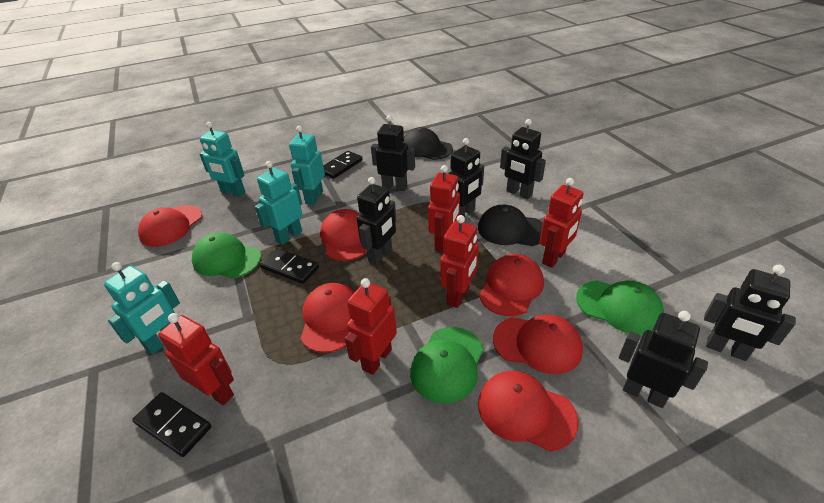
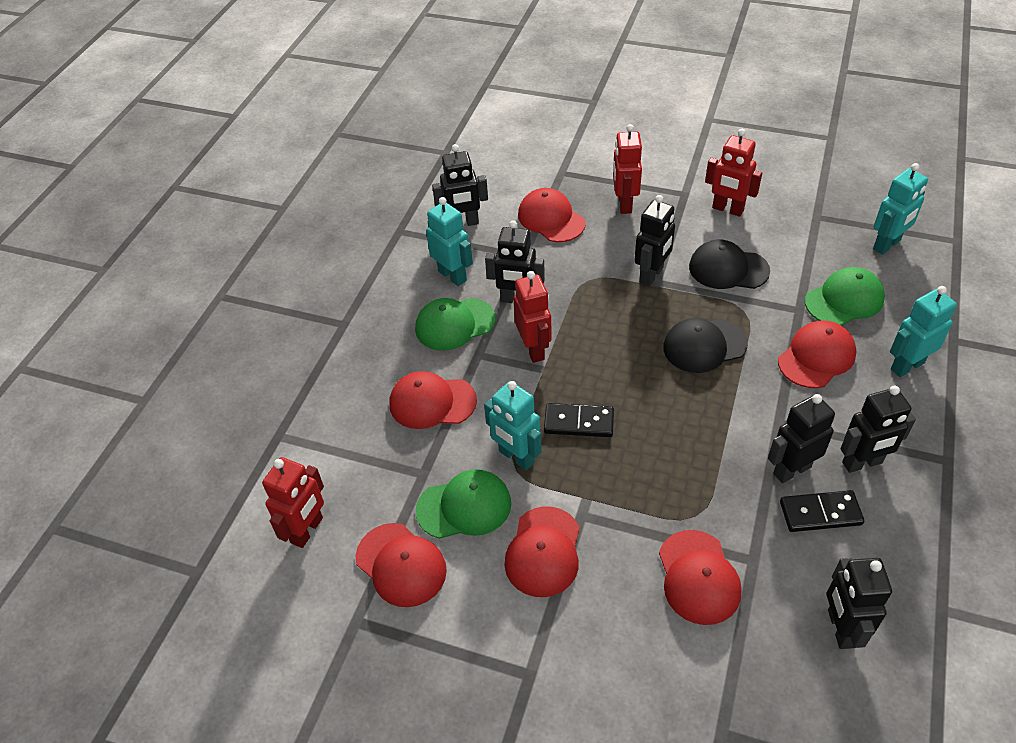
black domino: 3 -> 2
red robot: 5 -> 4

